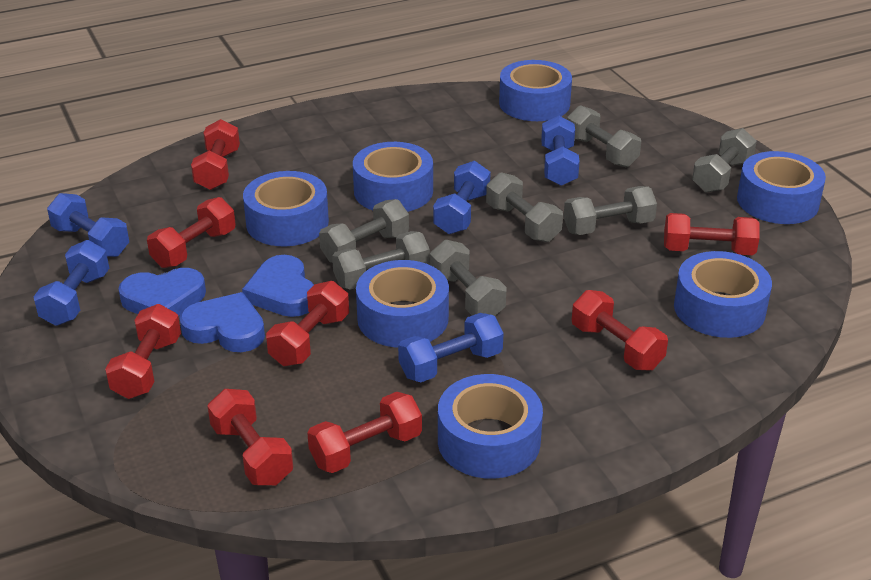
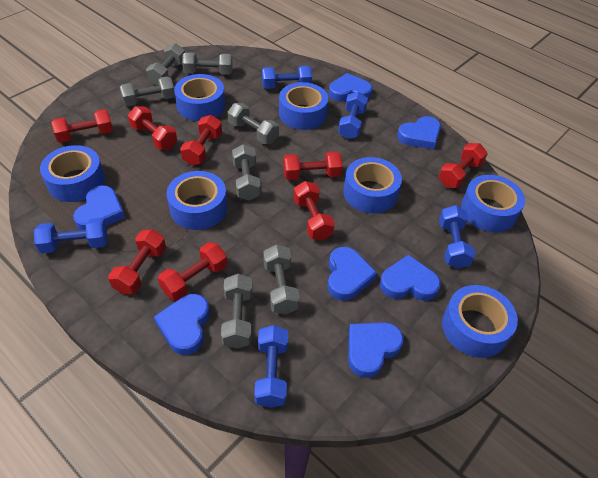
blue heart: 3 -> 7

